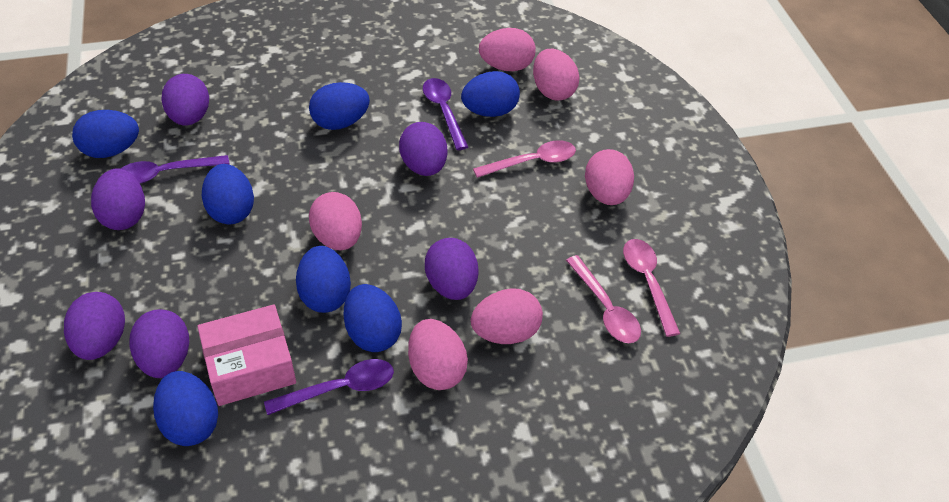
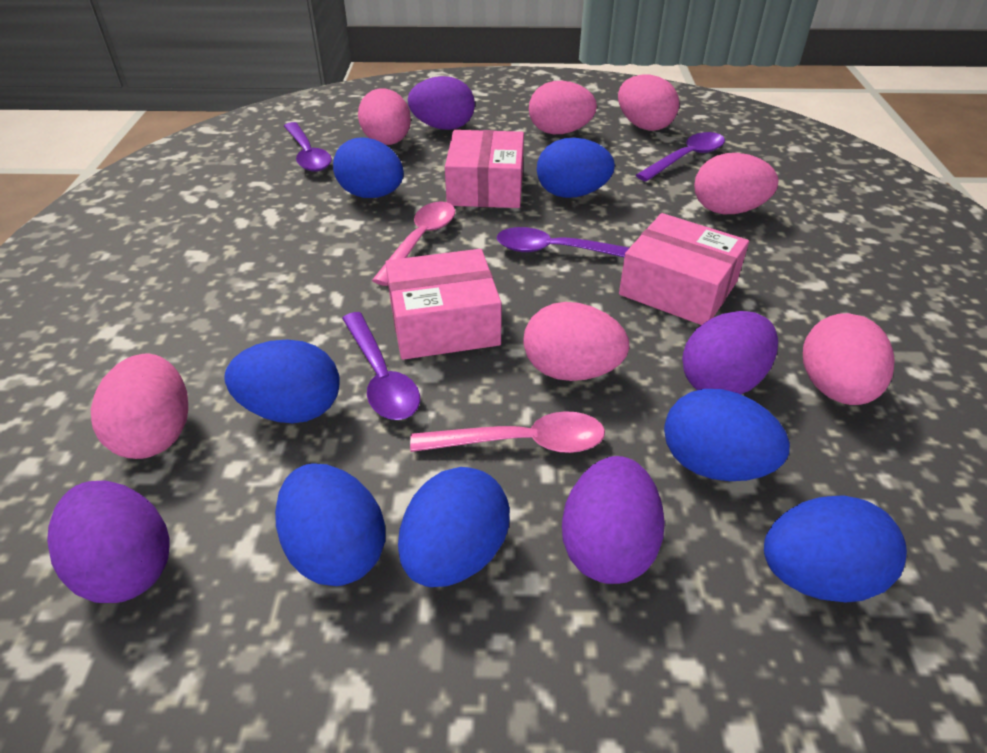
pink box: 1 -> 3
pink egg: 6 -> 7
pink spoon: 3 -> 2
purple egg: 6 -> 4
purple spoon: 3 -> 4

